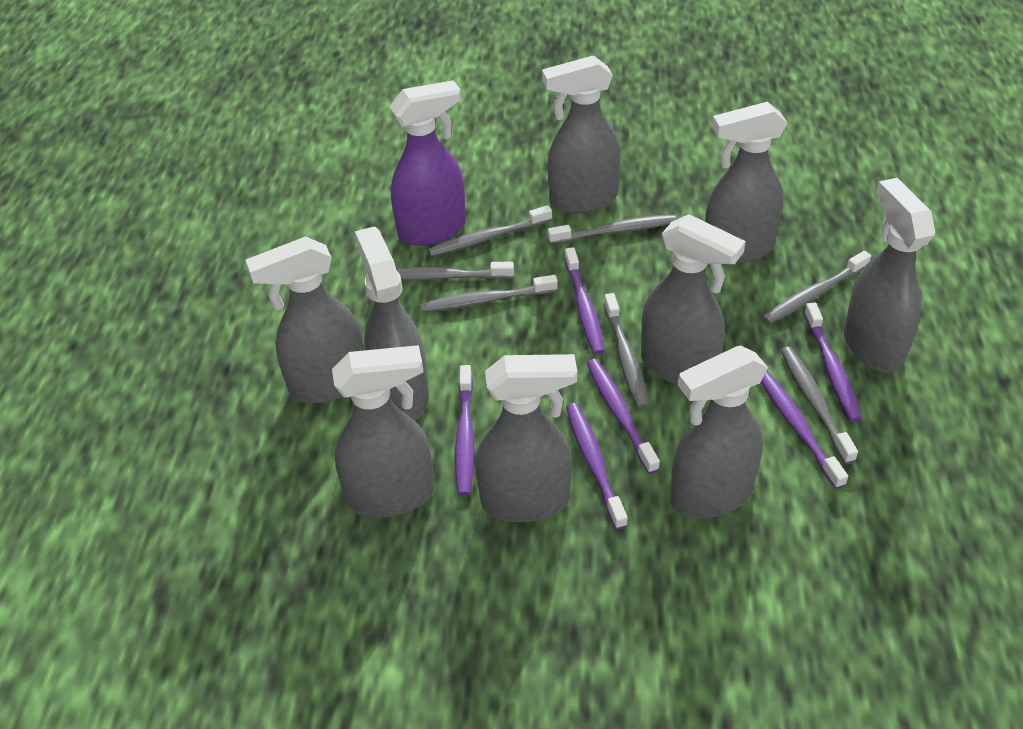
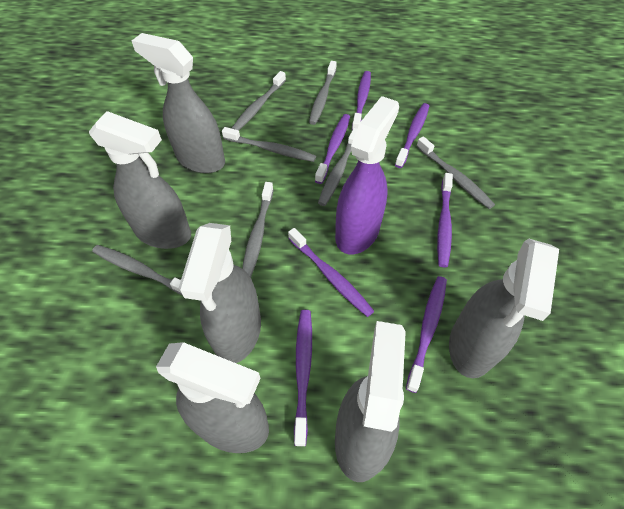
grey spray bottle: 9 -> 6
purple toothbrush: 6 -> 7

